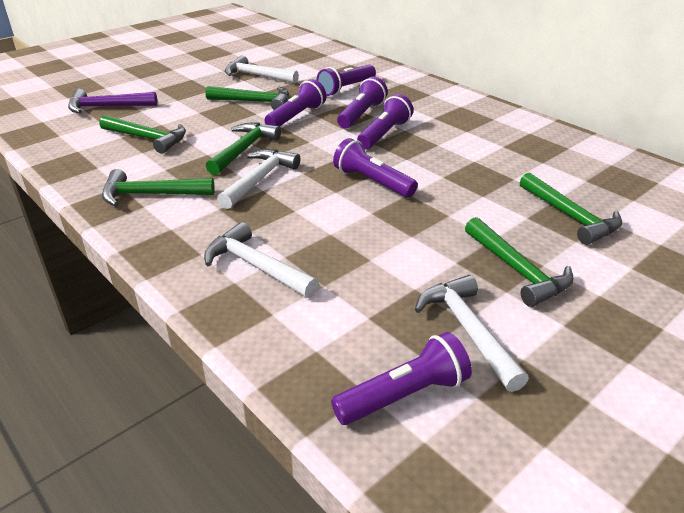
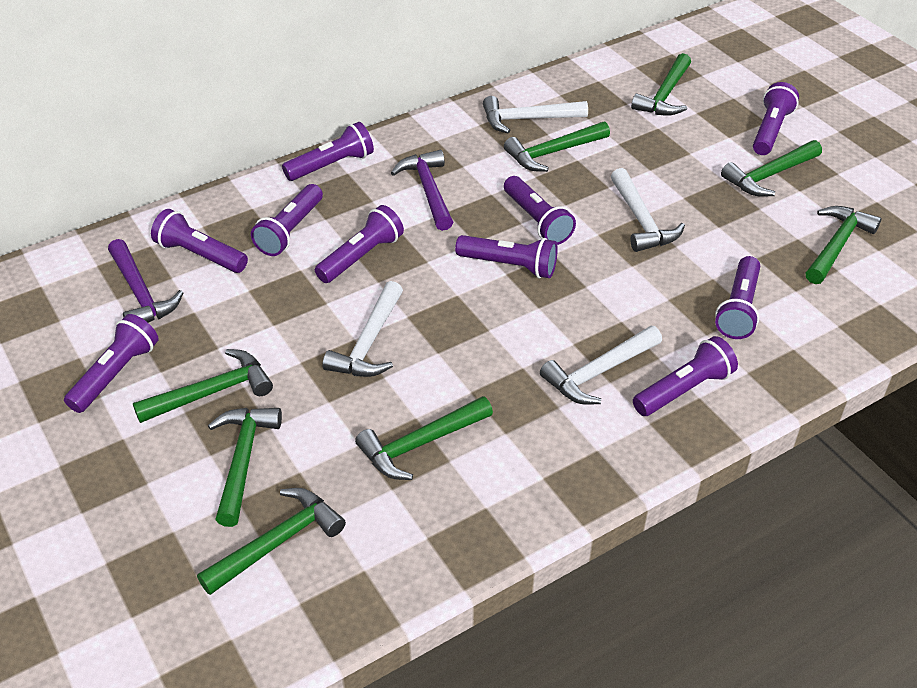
green hammer: 6 -> 8
purple flashlight: 6 -> 10
purple hammer: 1 -> 2

